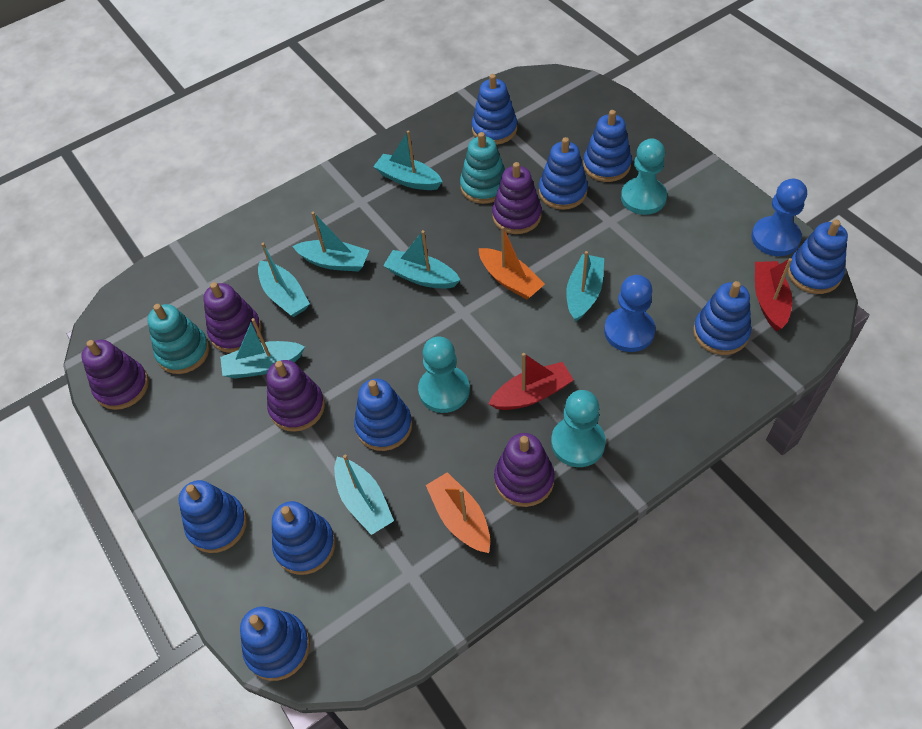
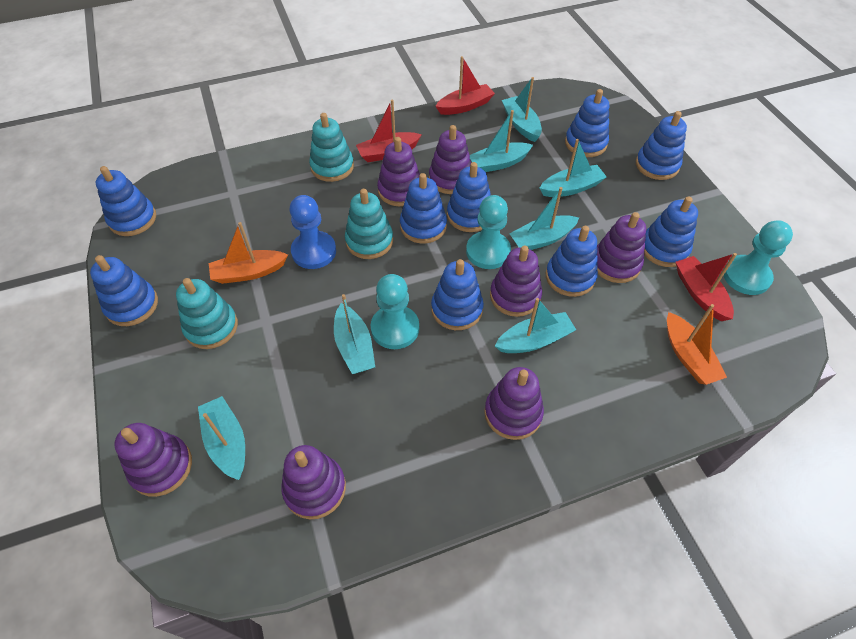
blue pawn: 2 -> 1
purple stacking toy: 5 -> 7
red boat: 2 -> 3
turquoise stacking toy: 2 -> 3

